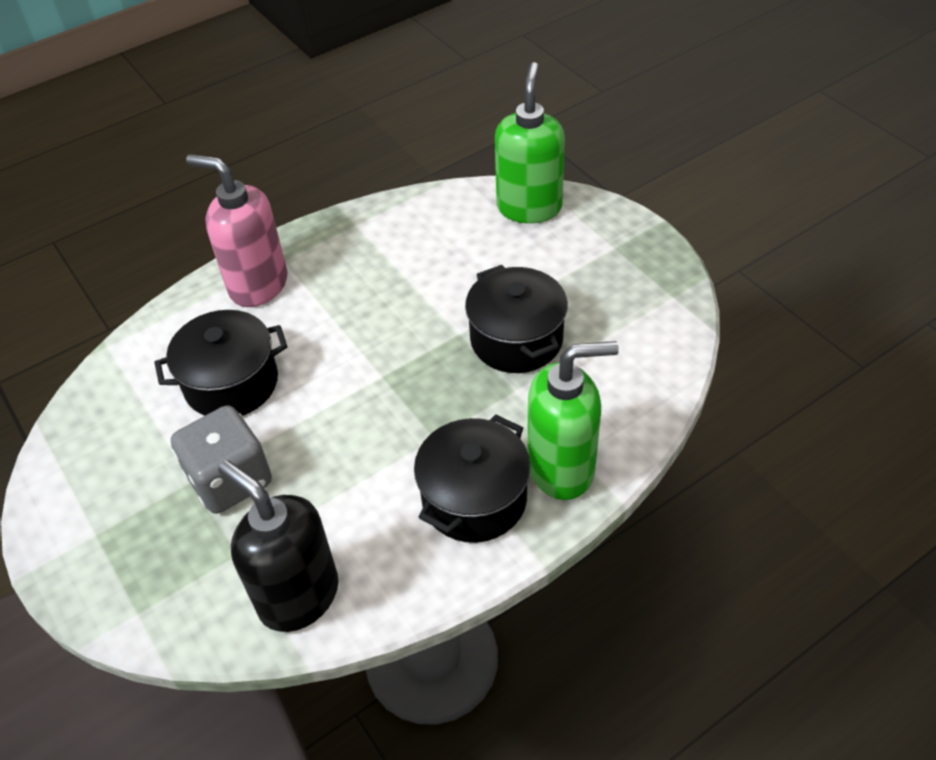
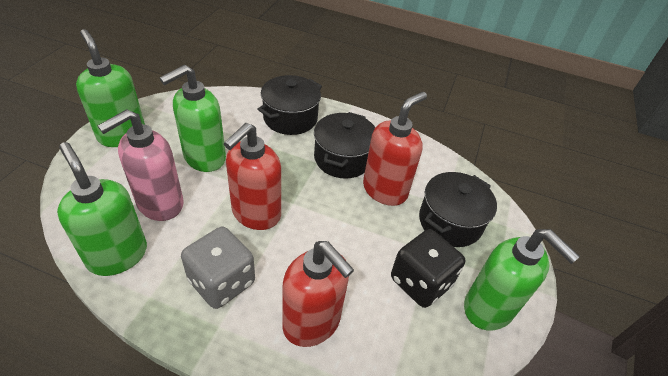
black dice: 0 -> 1
black soap dispenser: 1 -> 0
green soap dispenser: 2 -> 4
red soap dispenser: 0 -> 3

